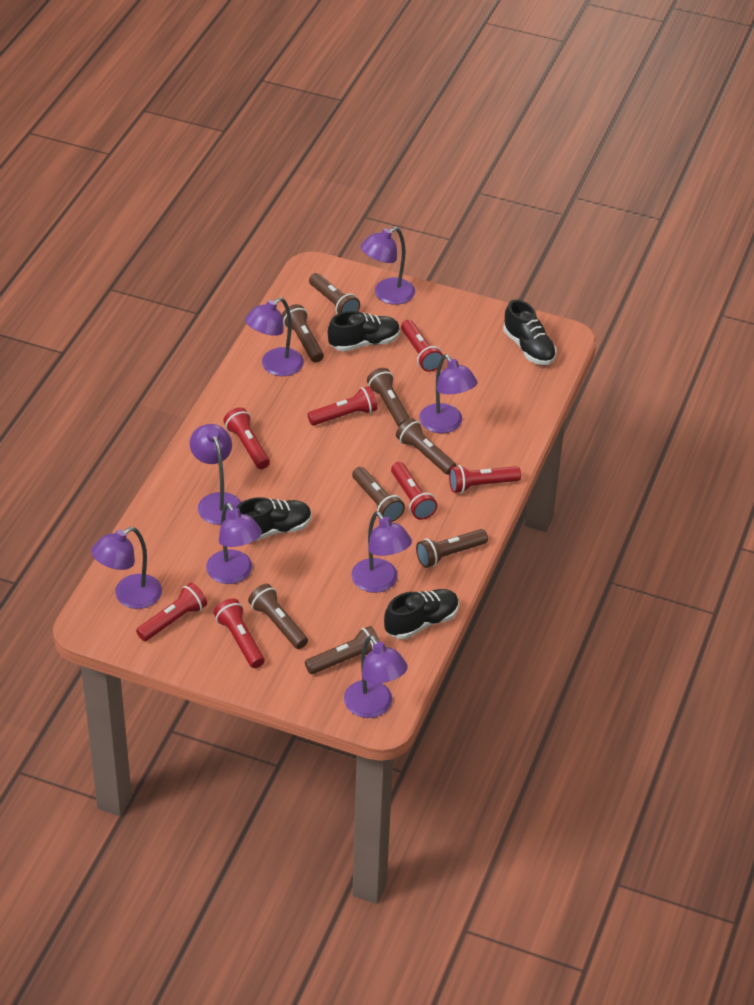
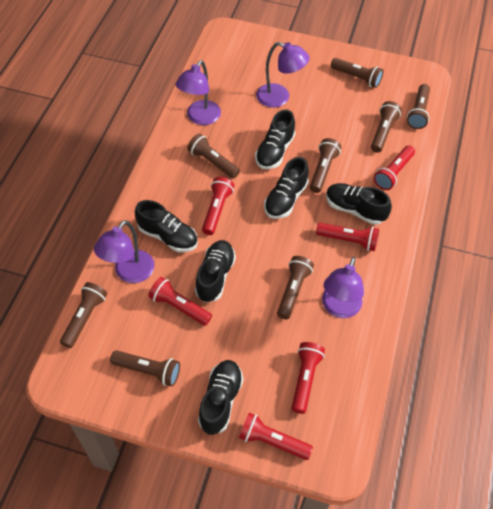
black shoe: 4 -> 6
purple lamp: 8 -> 4
red flashlight: 7 -> 6

